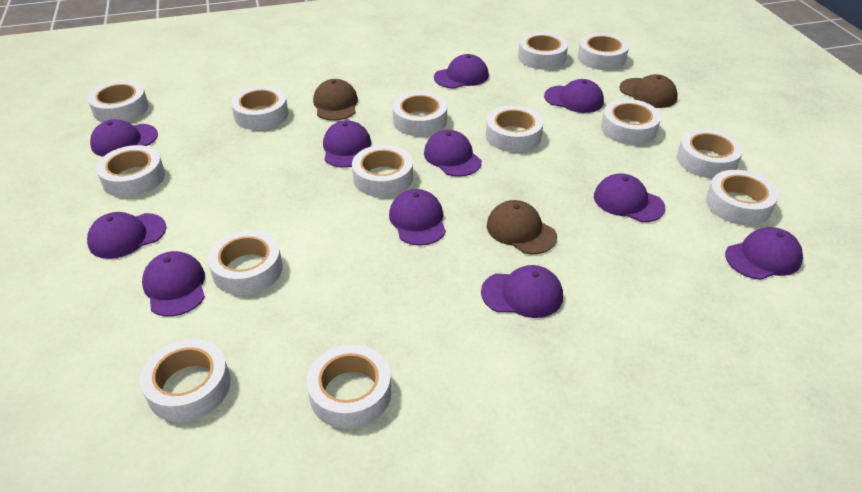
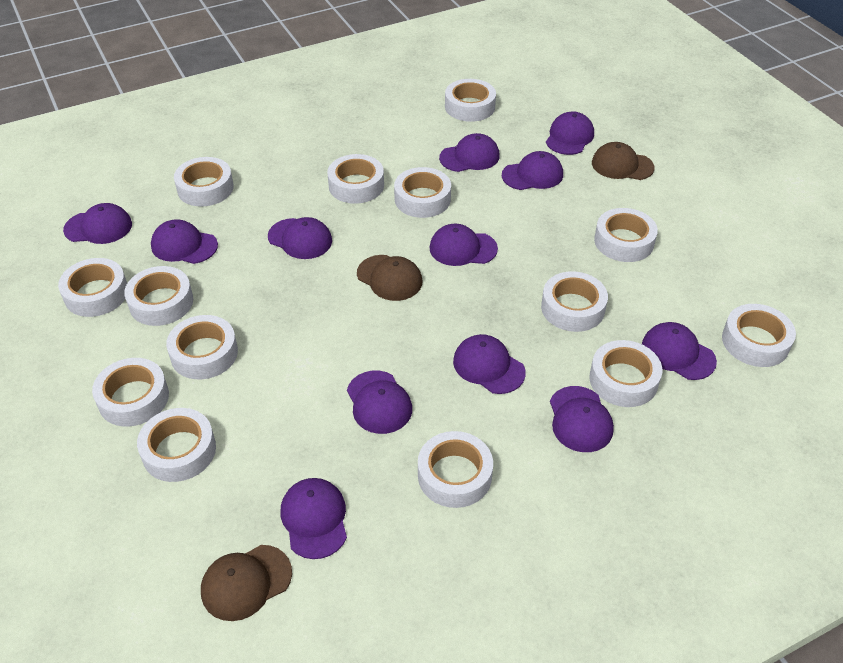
purple cap: 11 -> 12

